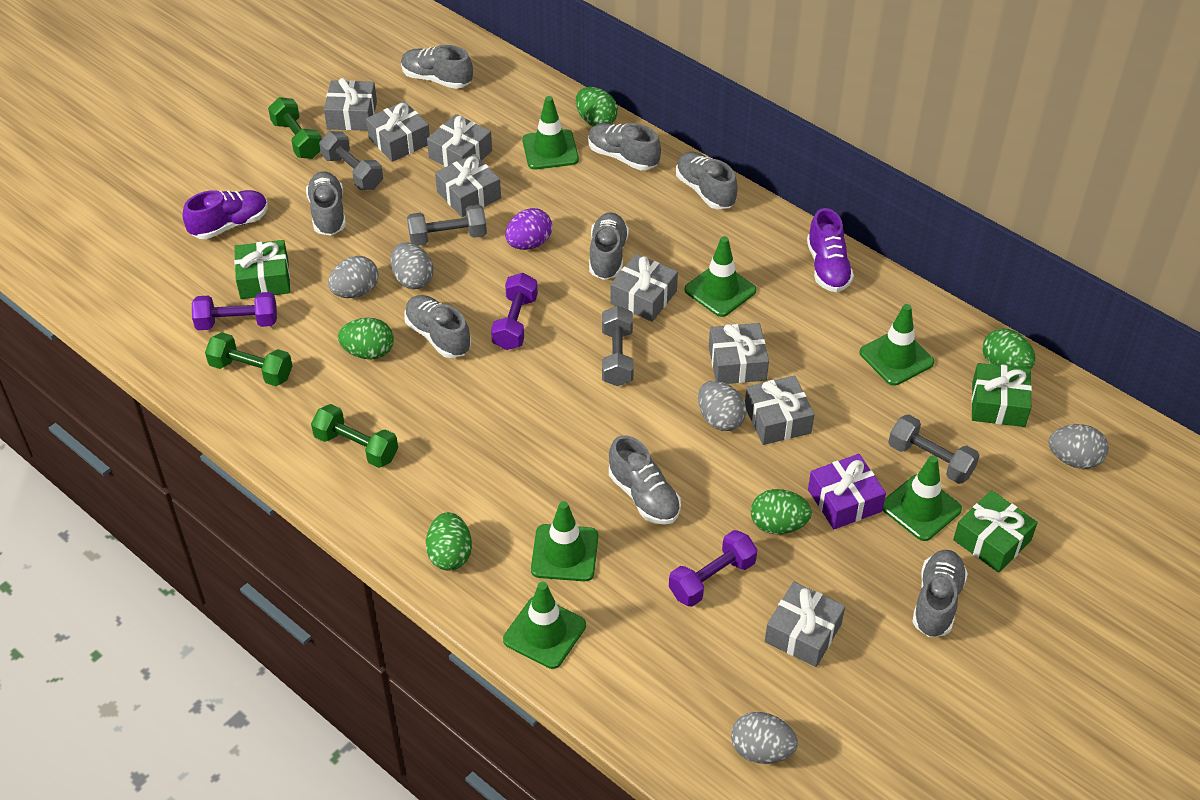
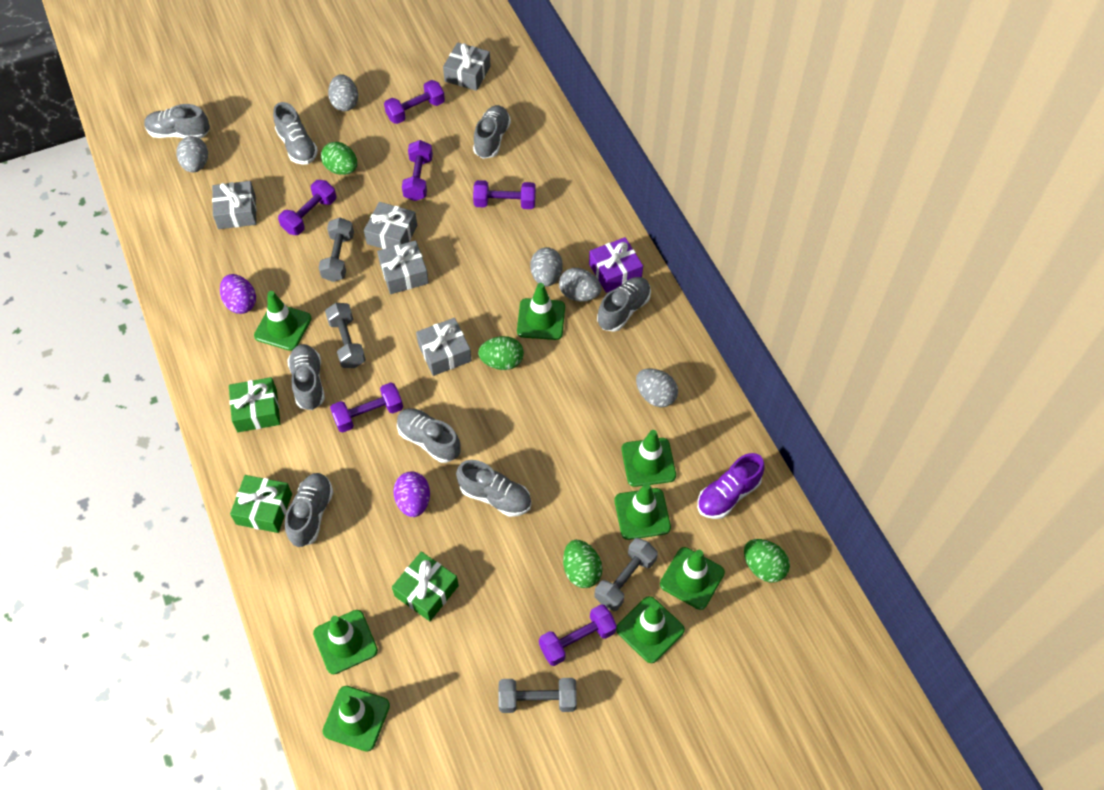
green dumbbell: 3 -> 0
green egg: 5 -> 4
green traffic cone: 6 -> 8
grey gift: 8 -> 5
purple dumbbell: 3 -> 6
purple egg: 1 -> 2
purple shoe: 2 -> 1

